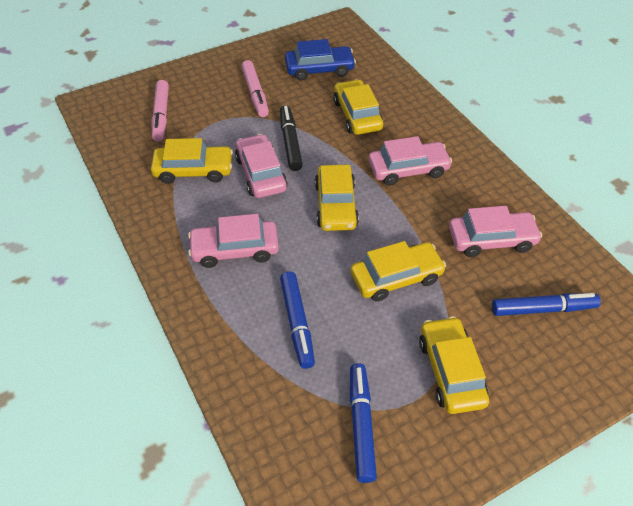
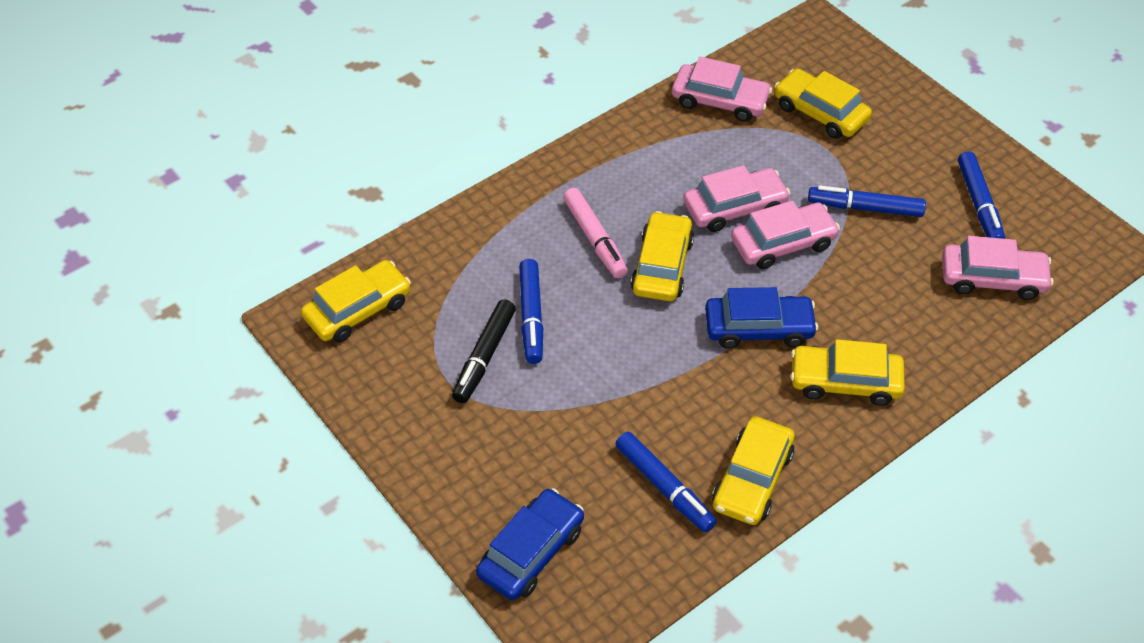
blue car: 1 -> 2
blue marker: 3 -> 4
pink marker: 2 -> 1

